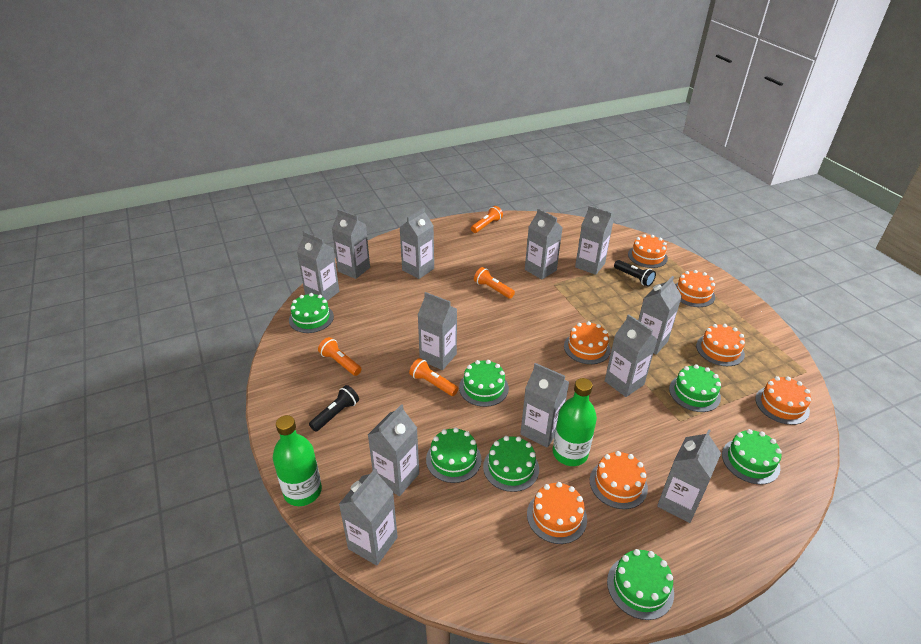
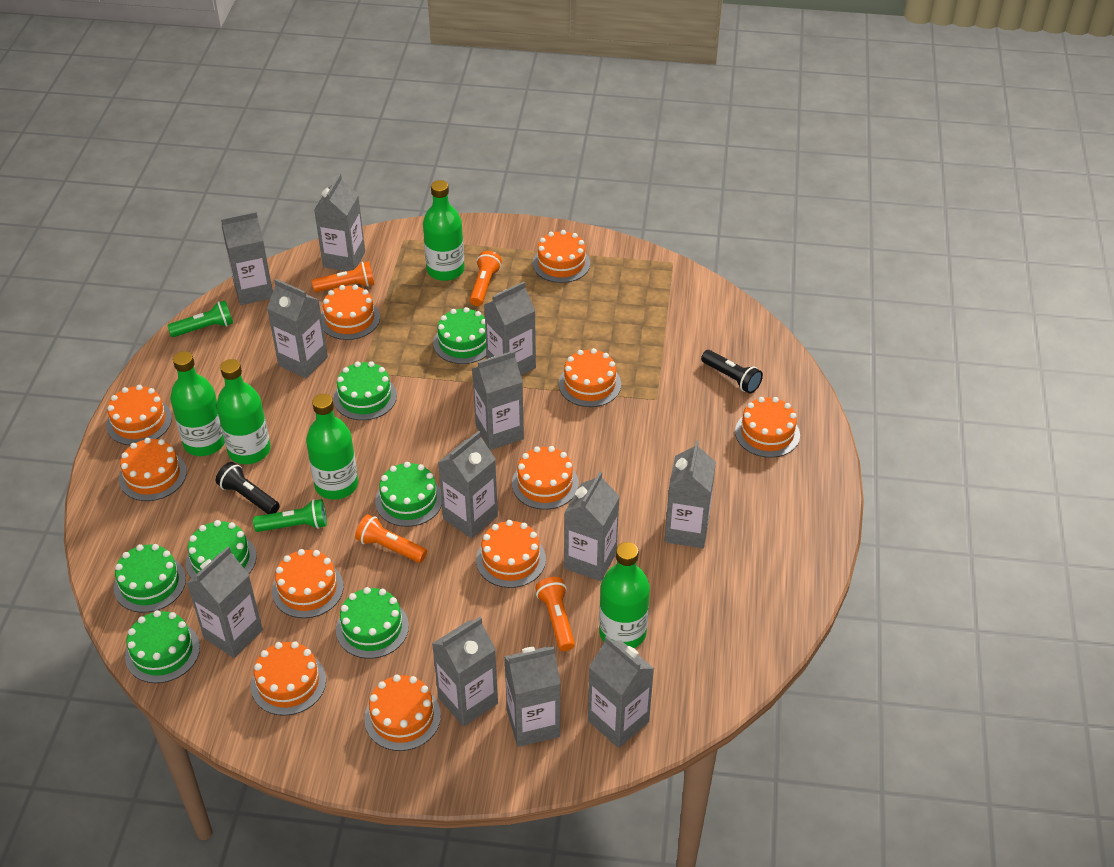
green bottle: 2 -> 5
green flashlight: 0 -> 2
orange cake: 7 -> 11

